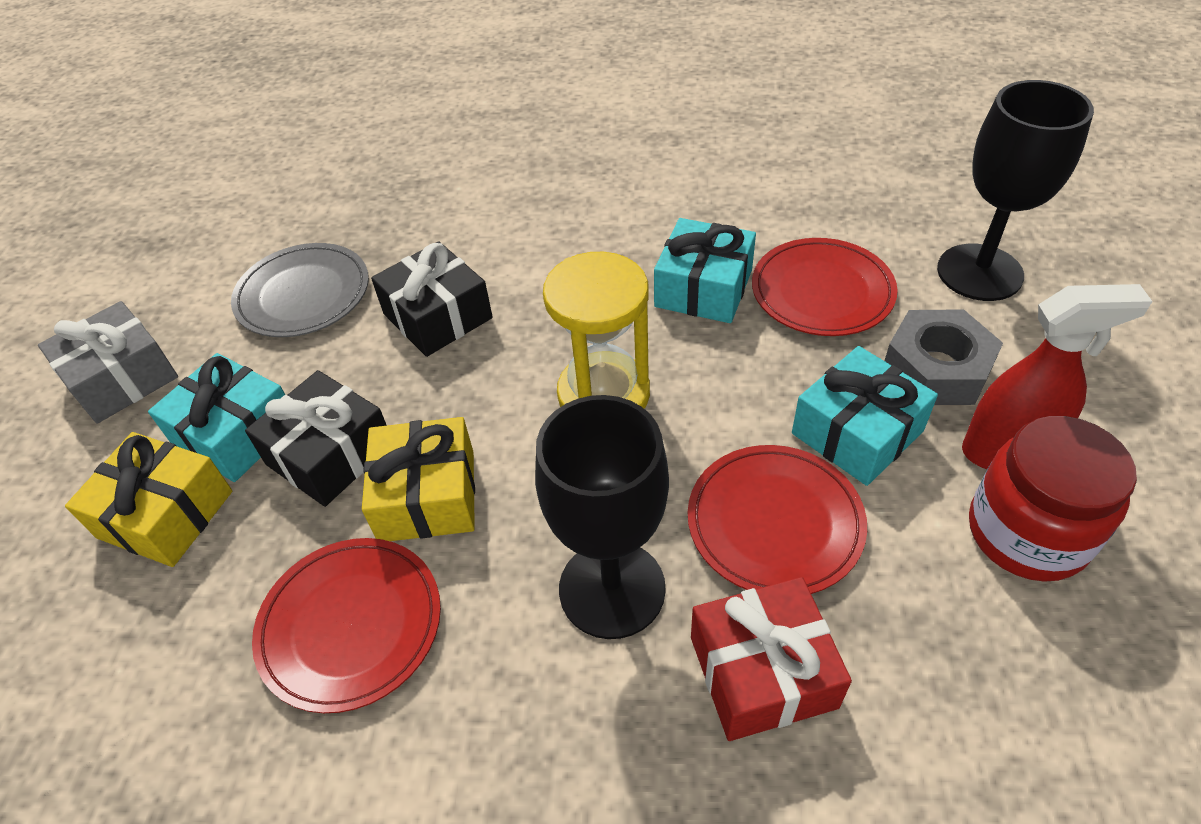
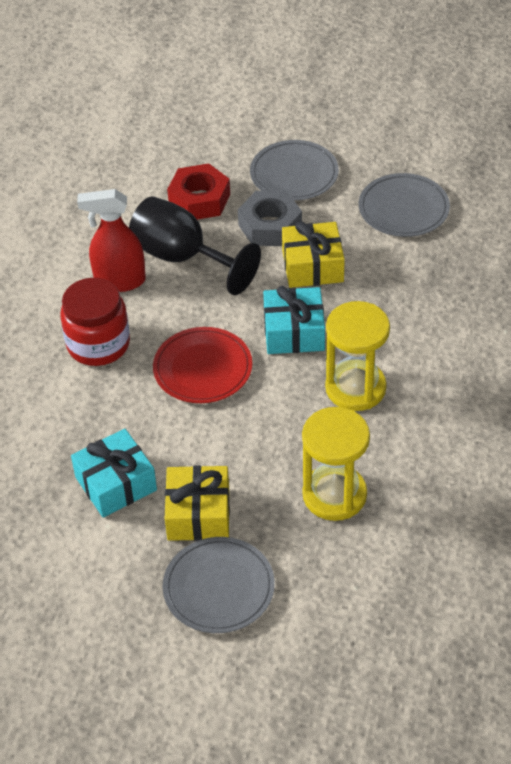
black gift: 2 -> 0
black goblet: 2 -> 1
grey gift: 1 -> 0
grey plate: 1 -> 3
red gift: 1 -> 0
red nut: 0 -> 1
red plate: 3 -> 1
turquoise gift: 3 -> 2
yellow hourglass: 1 -> 2

